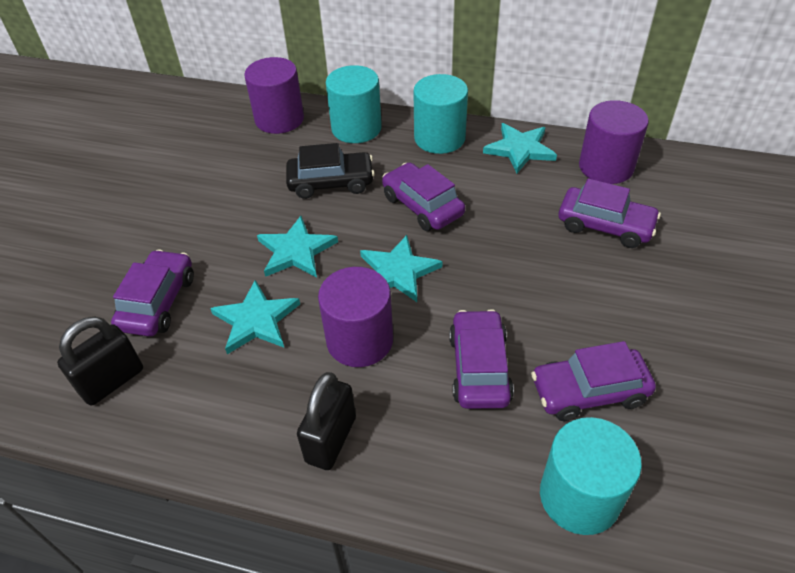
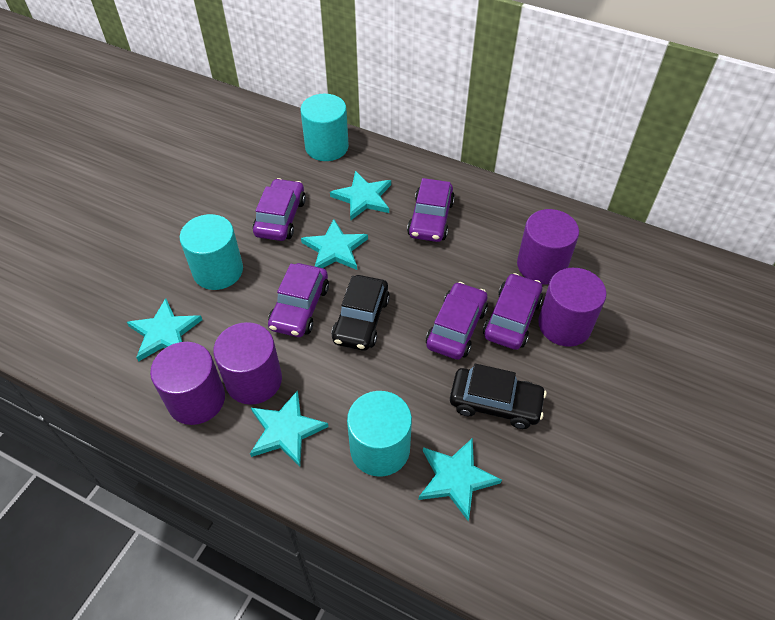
black car: 1 -> 2
black padlock: 2 -> 0
purple cylinder: 3 -> 4
turquoise star: 4 -> 5

